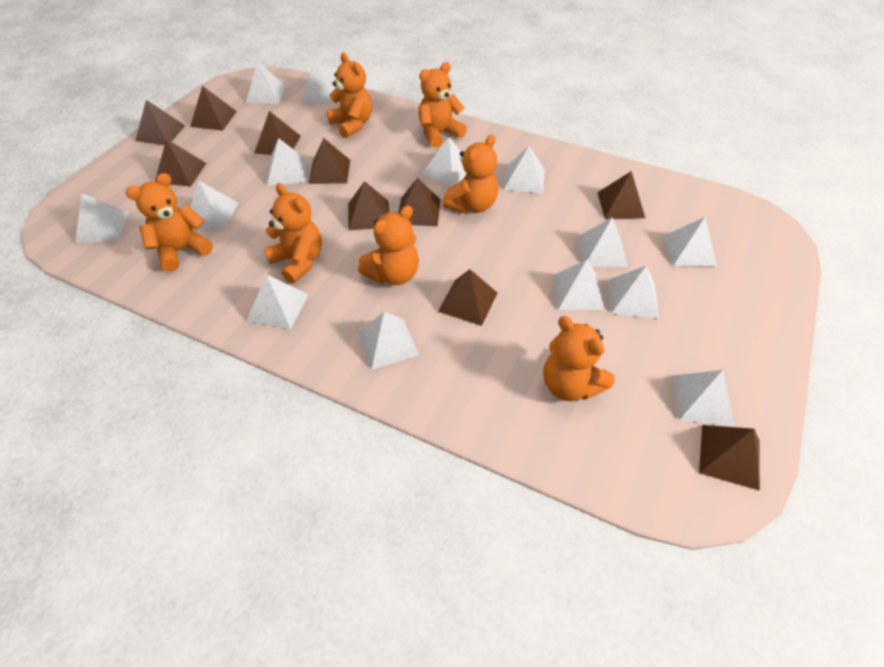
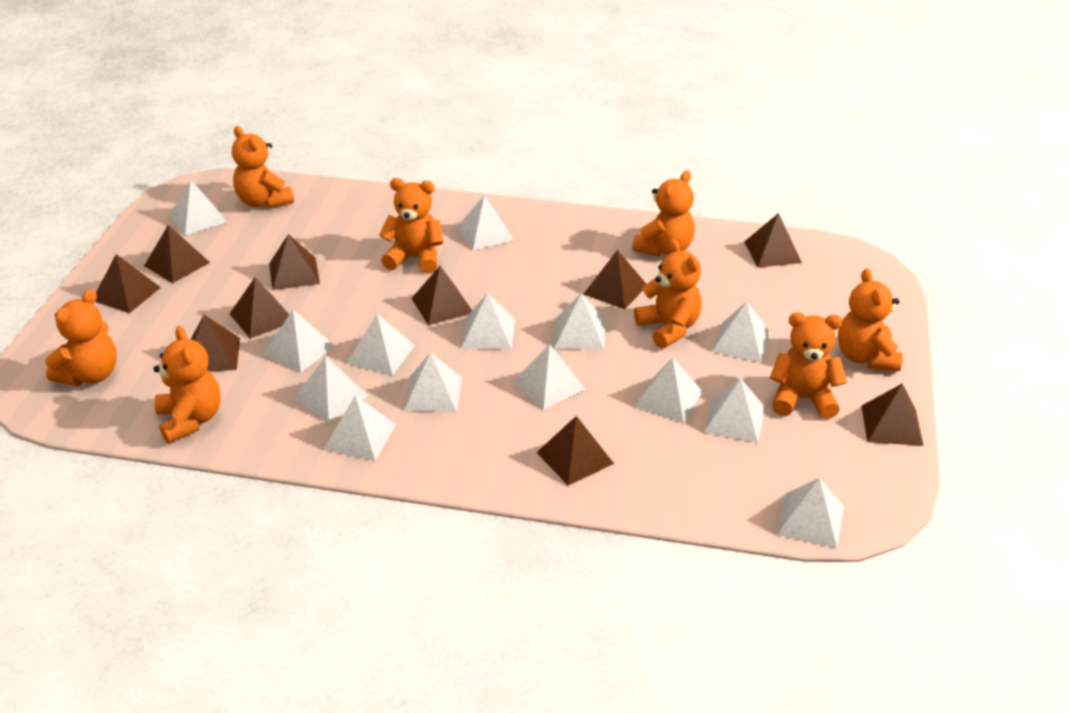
orange teddy bear: 7 -> 8

